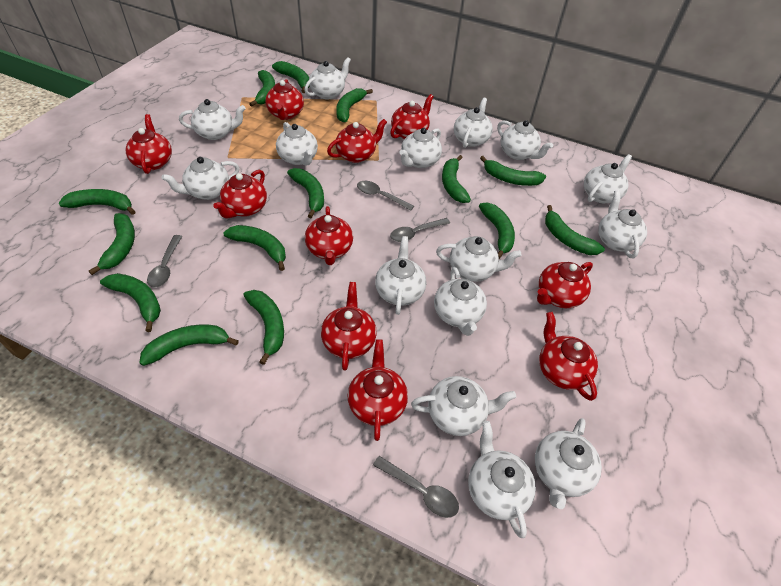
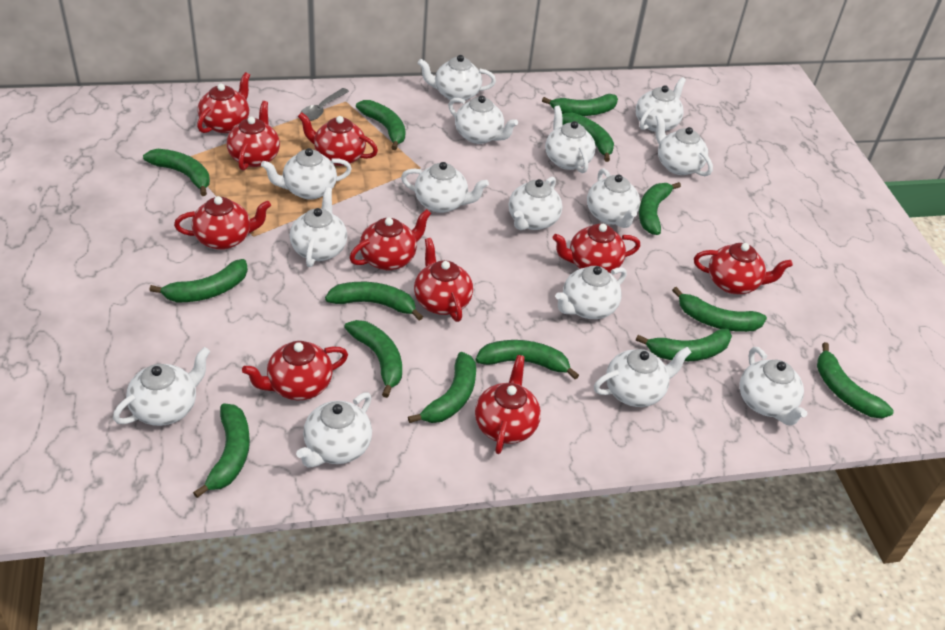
grey spoon: 4 -> 1

